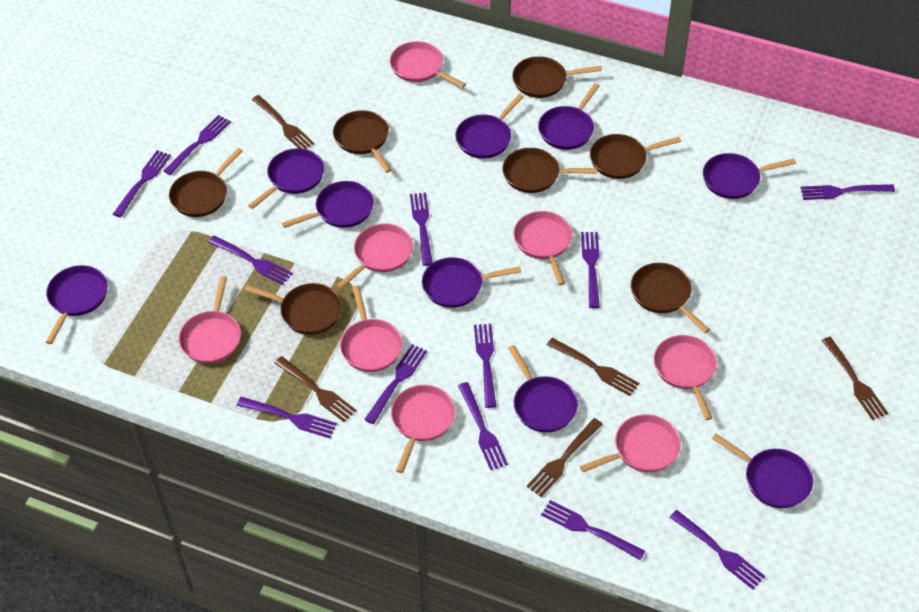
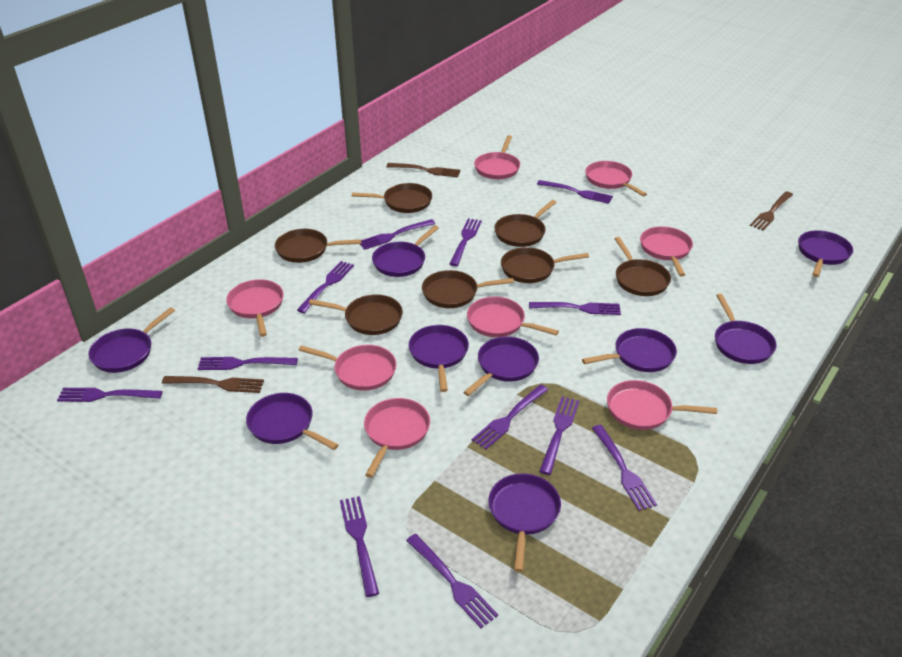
brown fork: 5 -> 3

